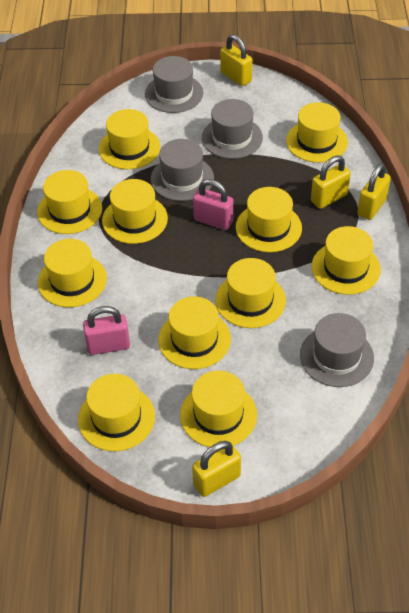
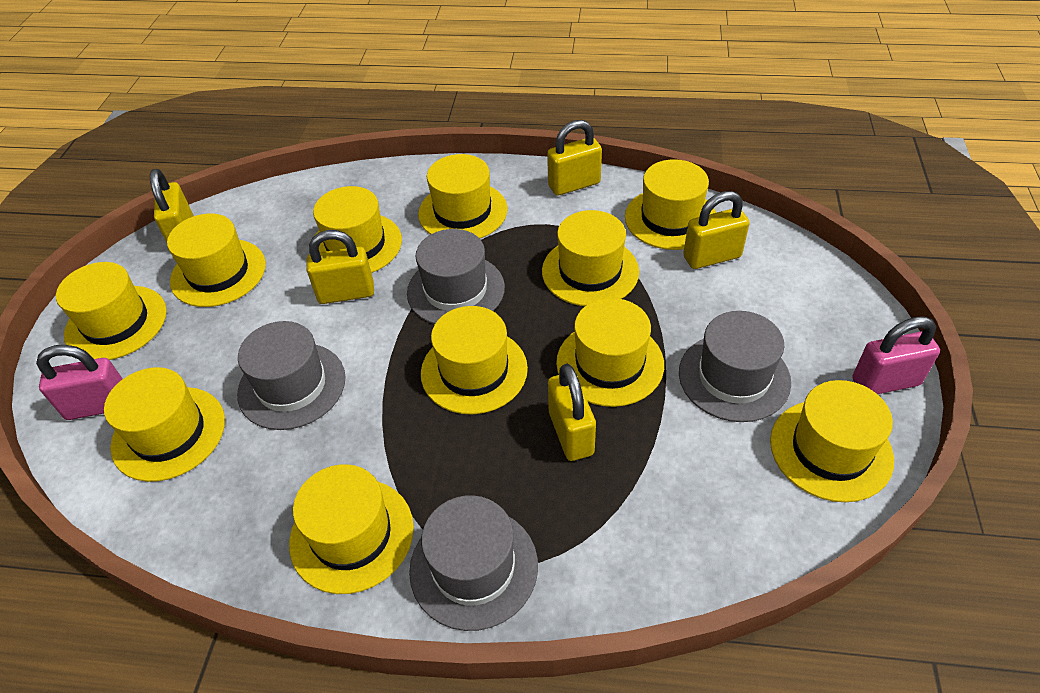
yellow padlock: 4 -> 5

